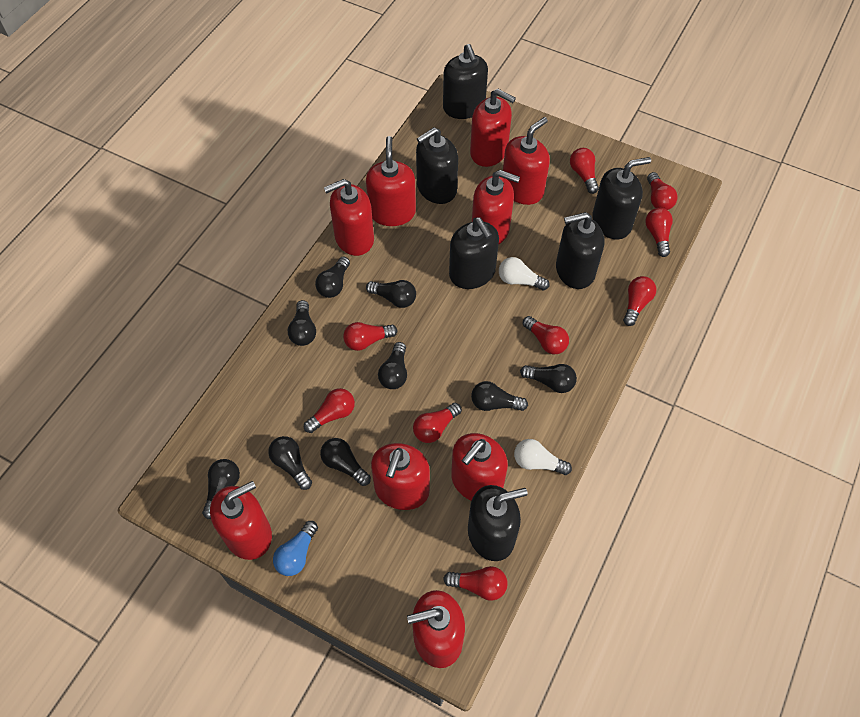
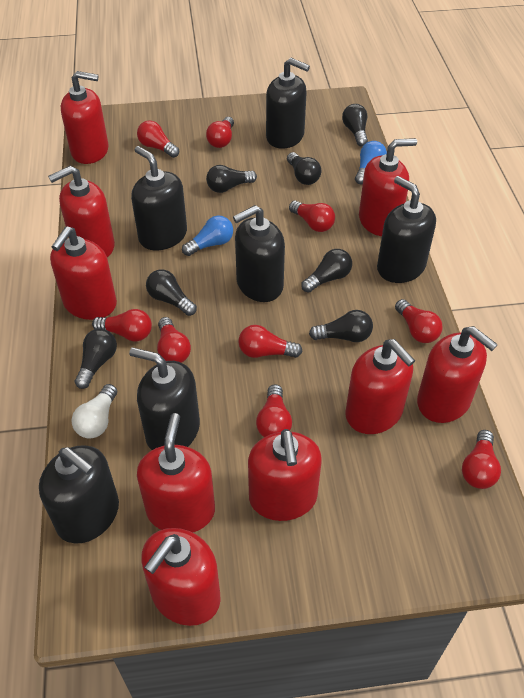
black light bulb: 9 -> 7
blue light bulb: 1 -> 2
white light bulb: 2 -> 1

